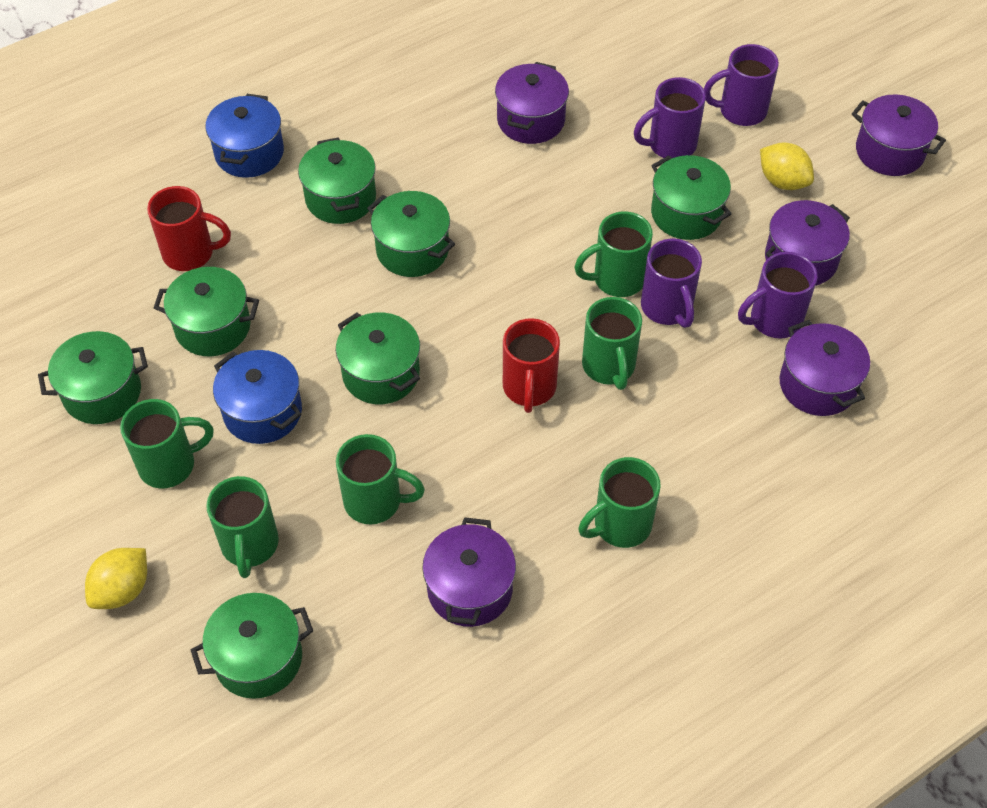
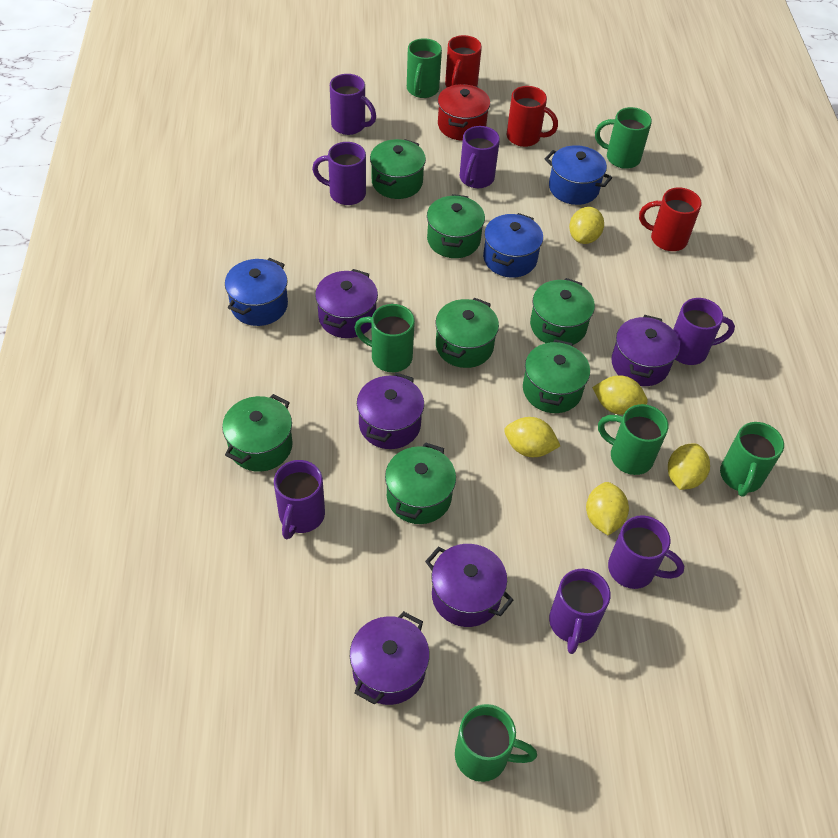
blue pot: 2 -> 3
purple mug: 4 -> 7
red mug: 2 -> 3
red pot: 0 -> 1
yellow lemon: 2 -> 5

